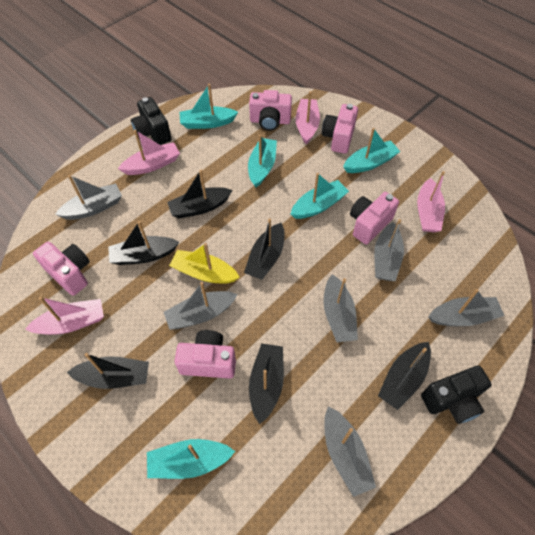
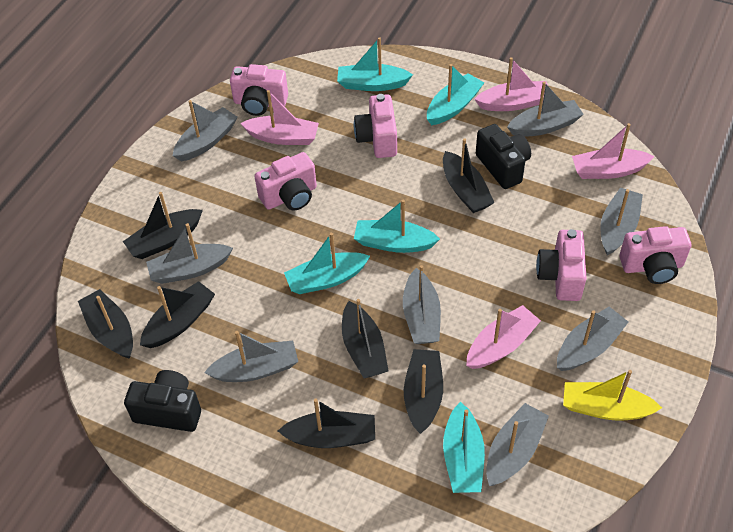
black boat: 6 -> 7
grey boat: 6 -> 8

